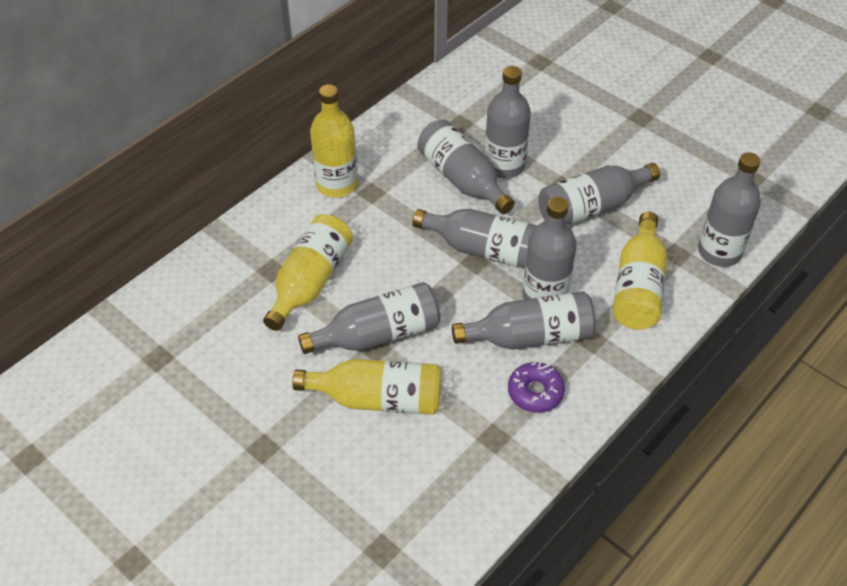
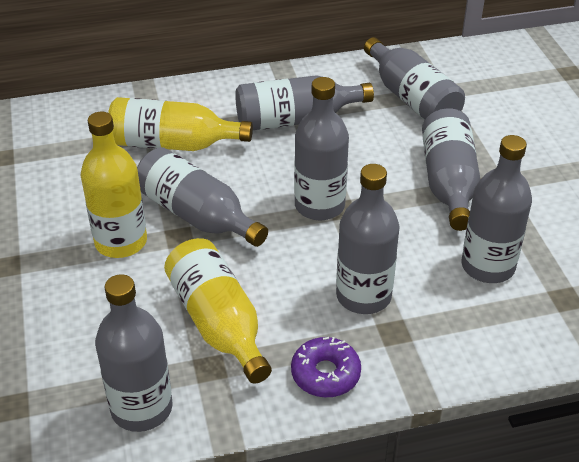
yellow bottle: 4 -> 3

